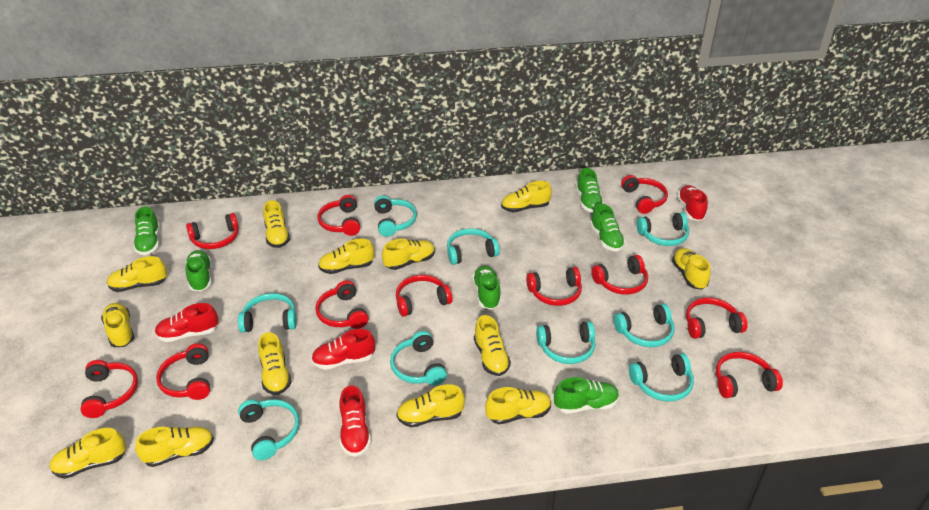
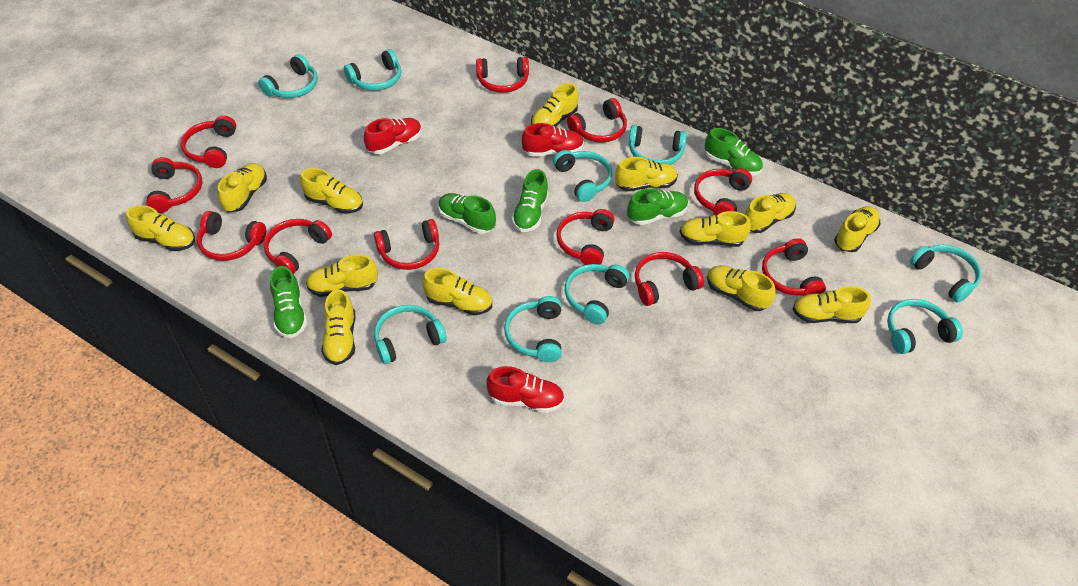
green shoe: 6 -> 5
red shoe: 4 -> 3

